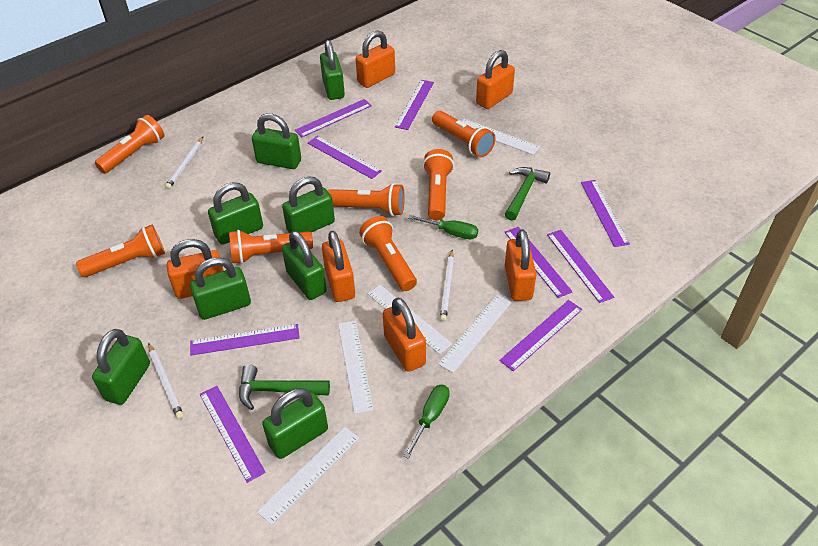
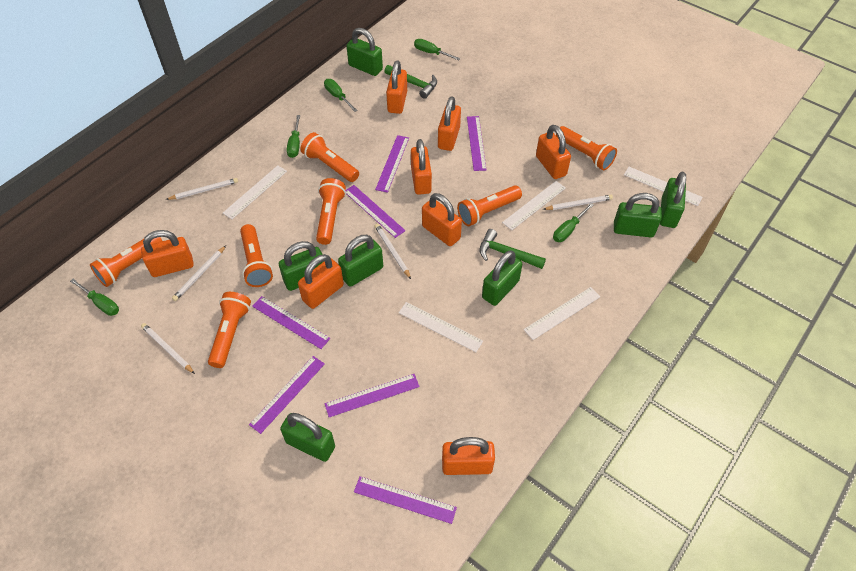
green padlock: 8 -> 7
green screwdriver: 2 -> 5
orange padlock: 6 -> 8
purple ruler: 9 -> 7
white pencil: 3 -> 5

